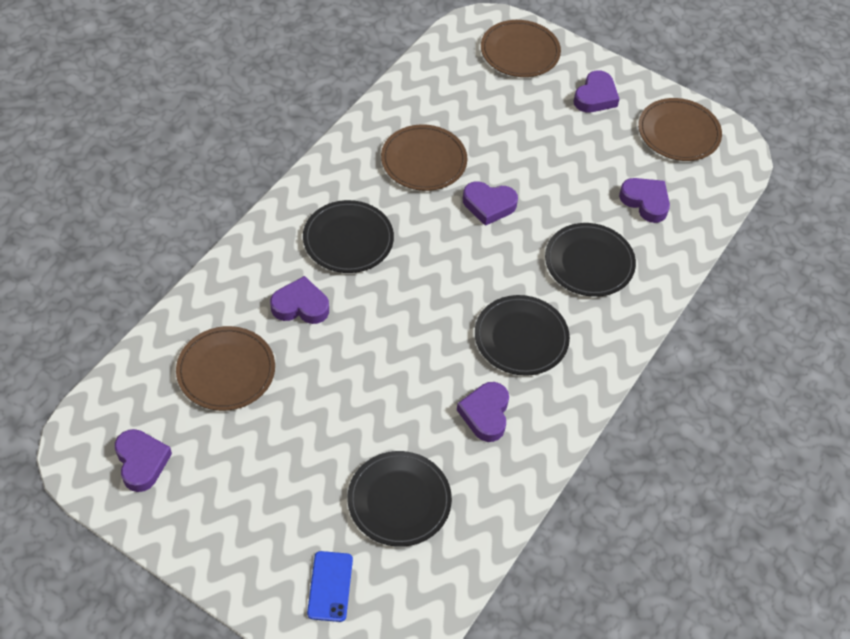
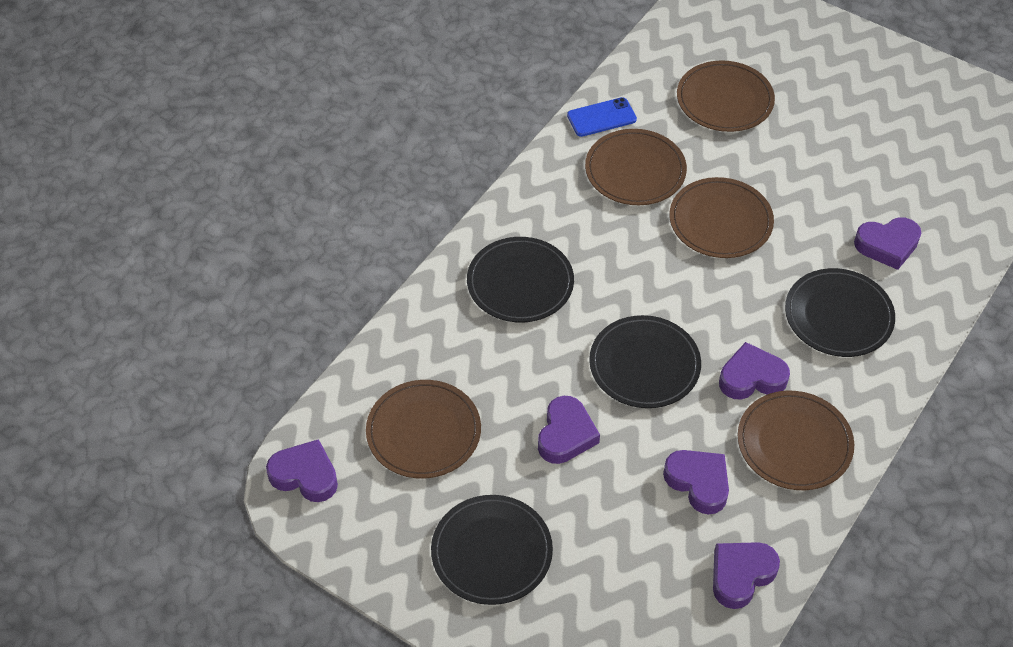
brown plate: 4 -> 5

